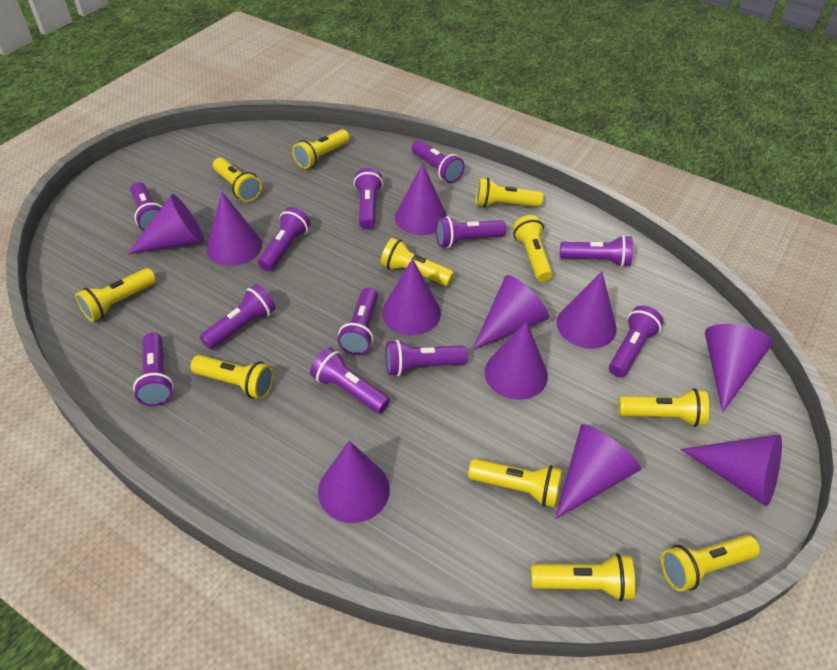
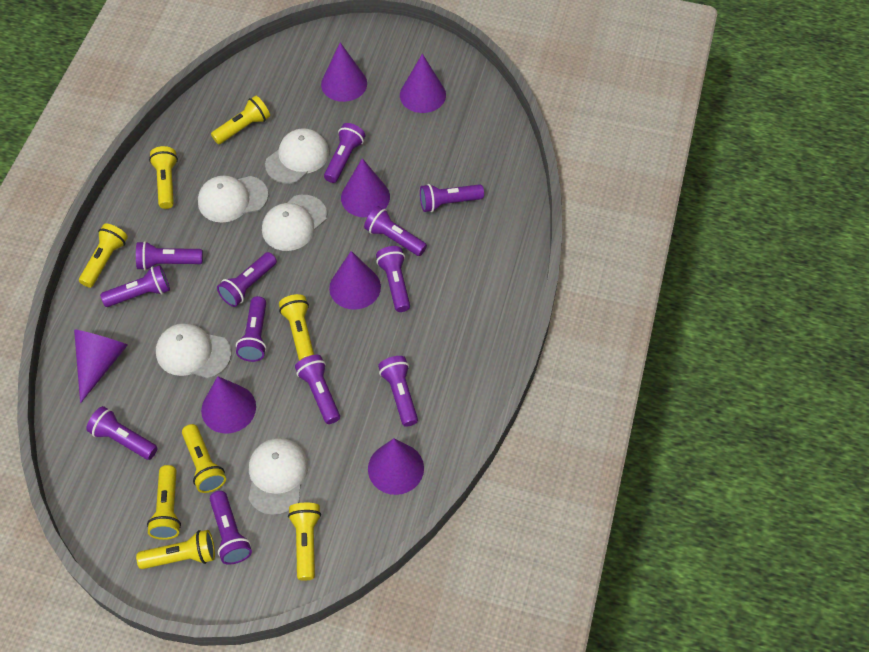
purple cone: 11 -> 7
white cap: 0 -> 5
yellow flashlight: 11 -> 8

